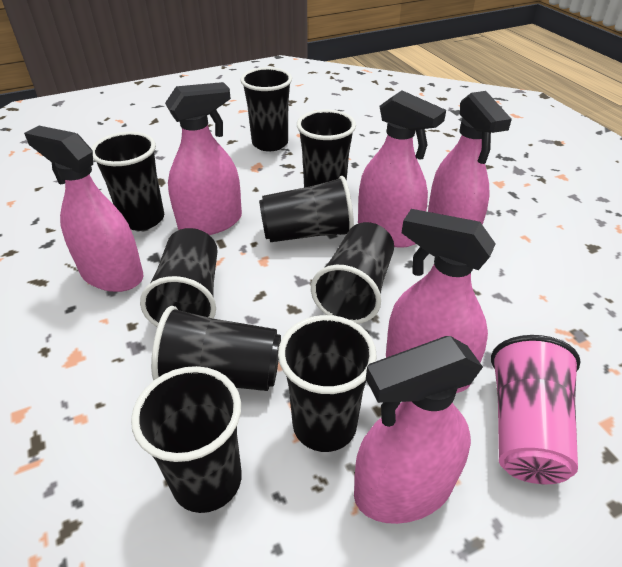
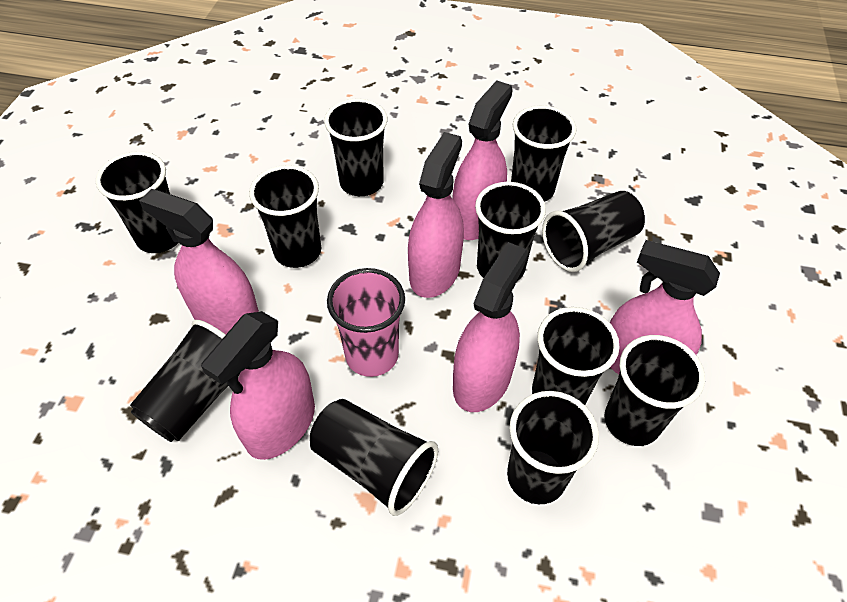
black cup: 9 -> 11

